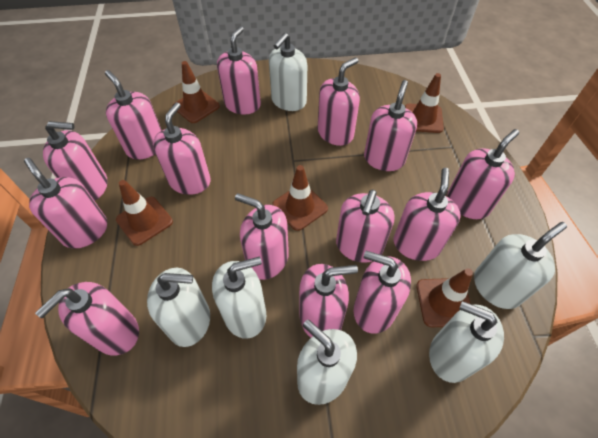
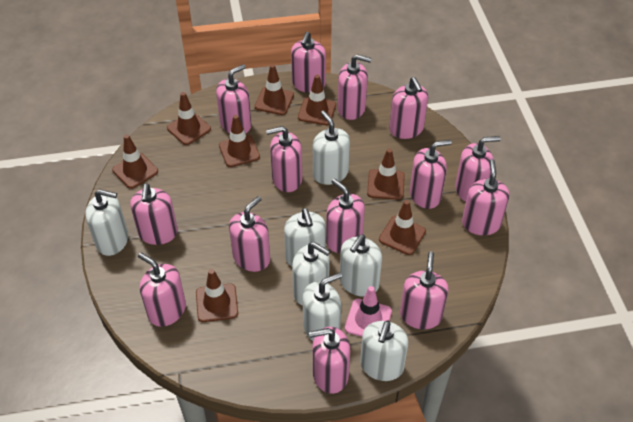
brown traffic cone: 5 -> 8
pink traffic cone: 0 -> 1
white soap dispenser: 6 -> 7

